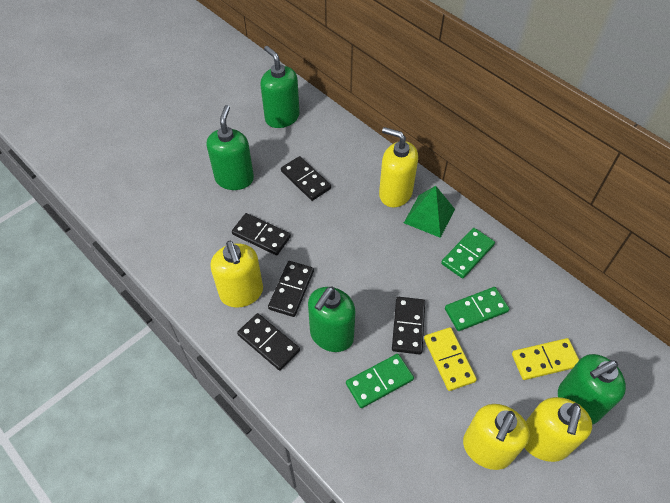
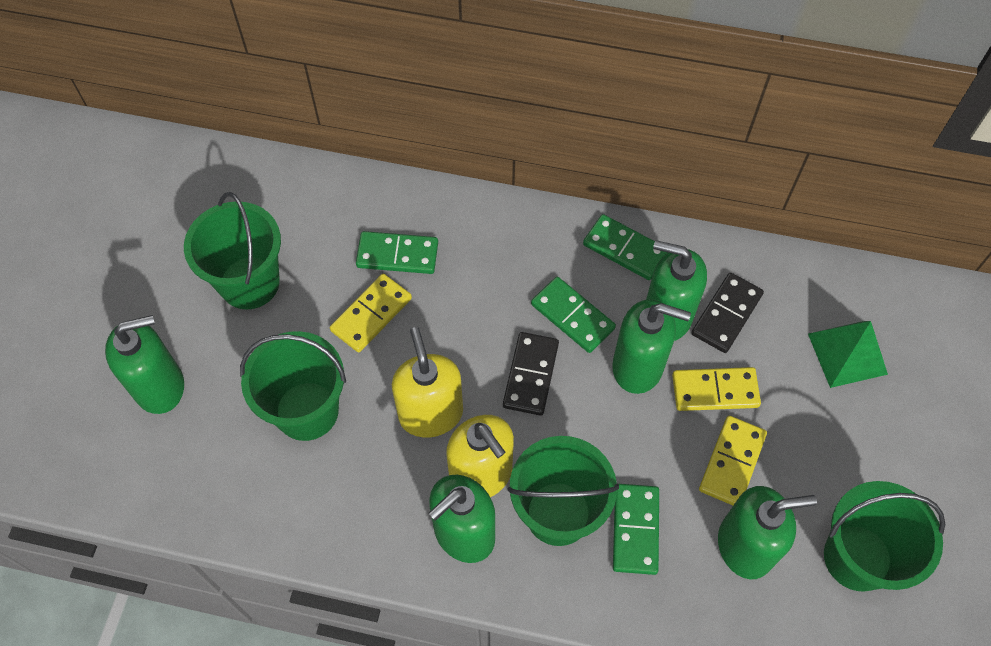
black domino: 5 -> 2
green bucket: 0 -> 4
green domino: 3 -> 4
green soap dispenser: 4 -> 5
yellow domino: 2 -> 3
yellow soap dispenser: 4 -> 2

